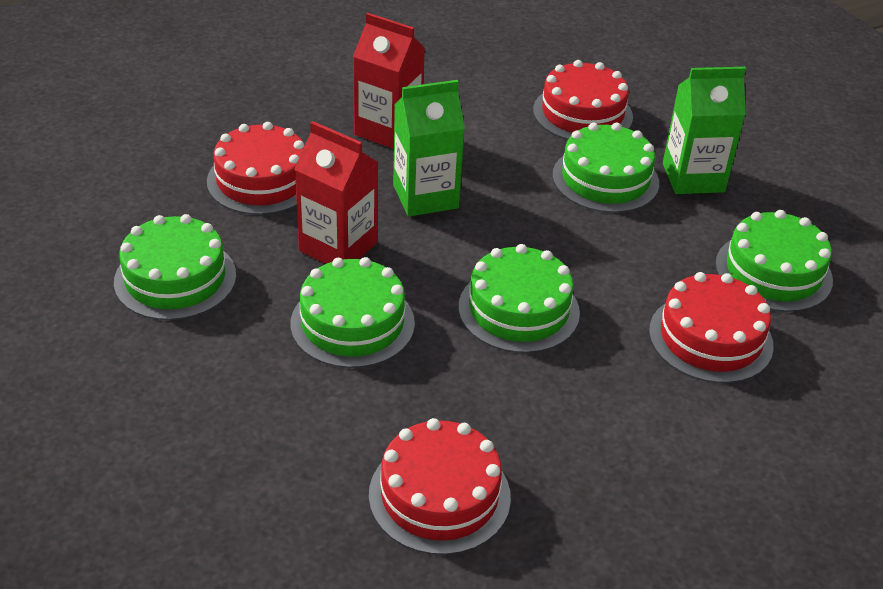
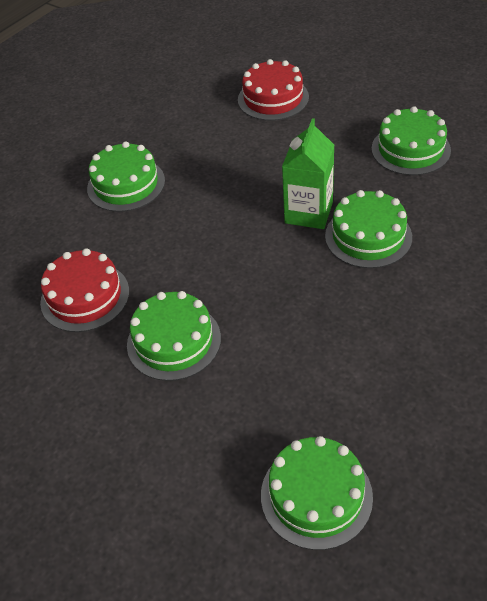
green carton: 2 -> 1
red cake: 4 -> 2
red carton: 2 -> 0

